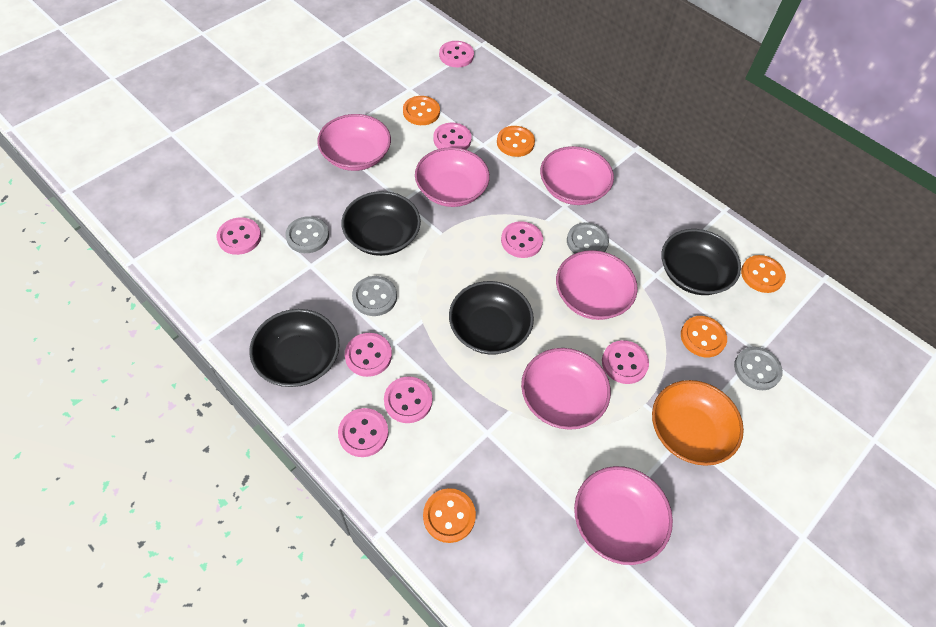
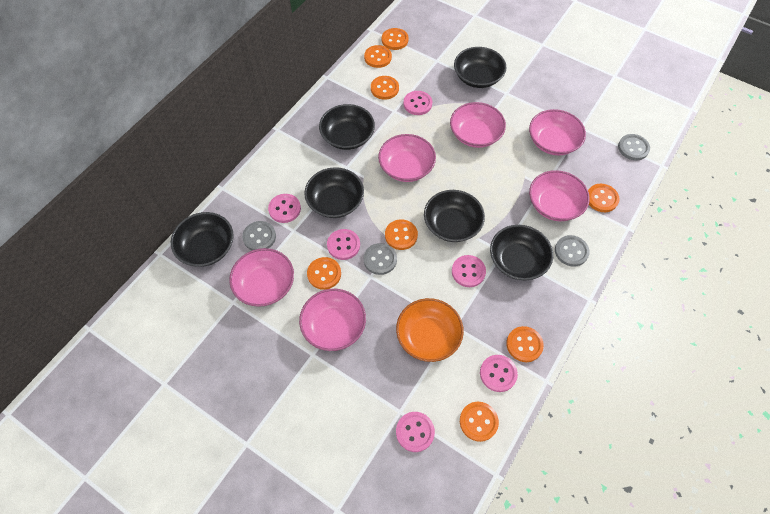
black bowl: 4 -> 6
orange button: 5 -> 8
pink button: 8 -> 6

